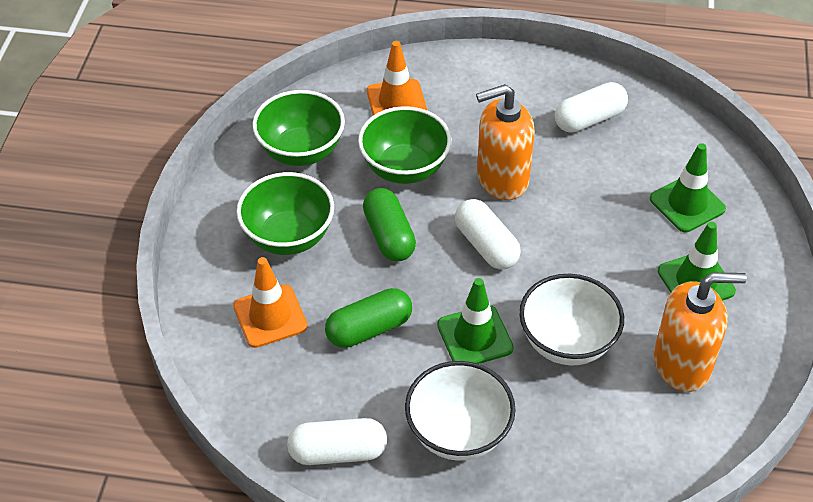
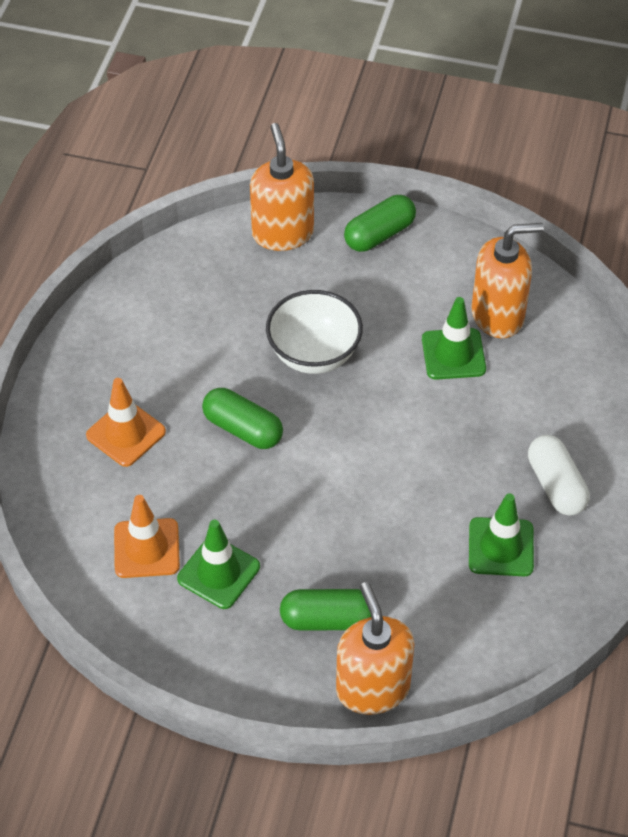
green bowl: 3 -> 0
green capsule: 2 -> 3
orange soap dispenser: 2 -> 3
white bowl: 2 -> 1
white capsule: 3 -> 1

